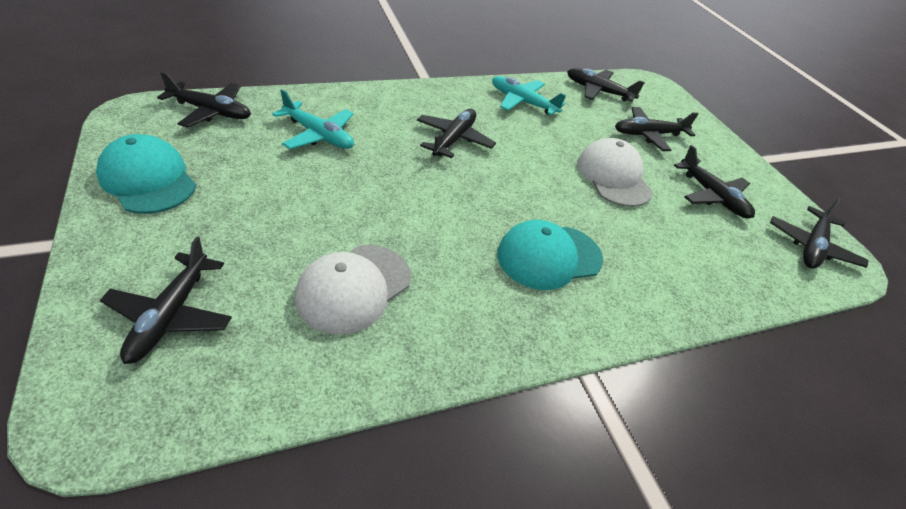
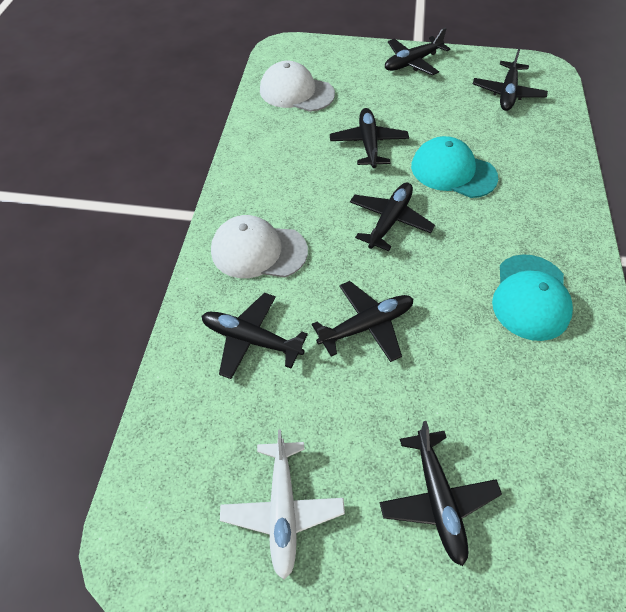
turquoise plane: 2 -> 0
white plane: 0 -> 1

